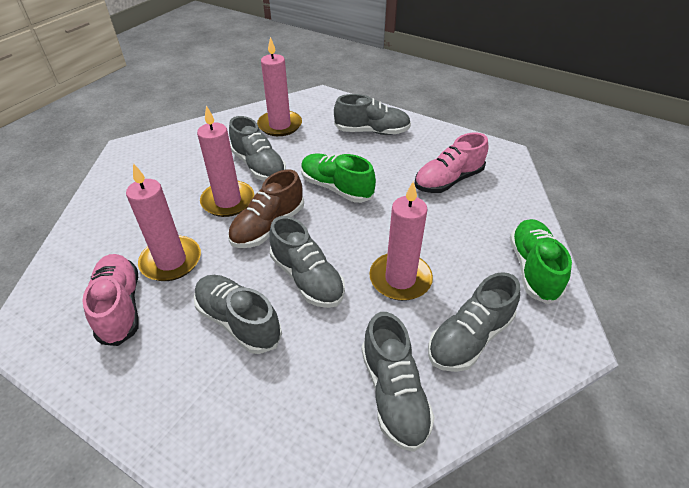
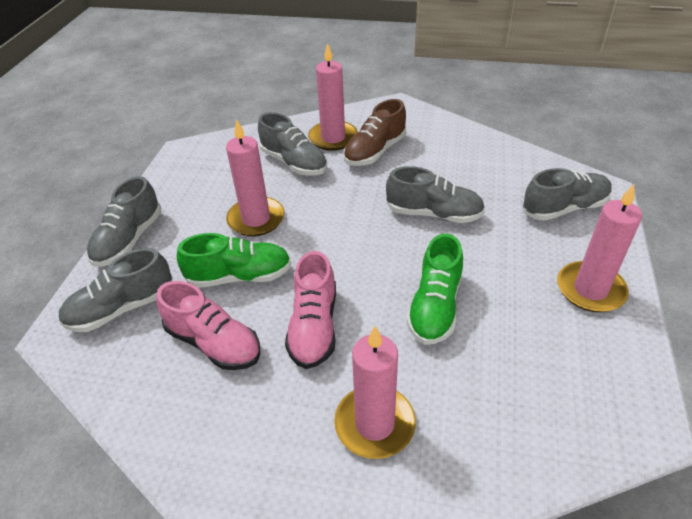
grey shoe: 6 -> 5

